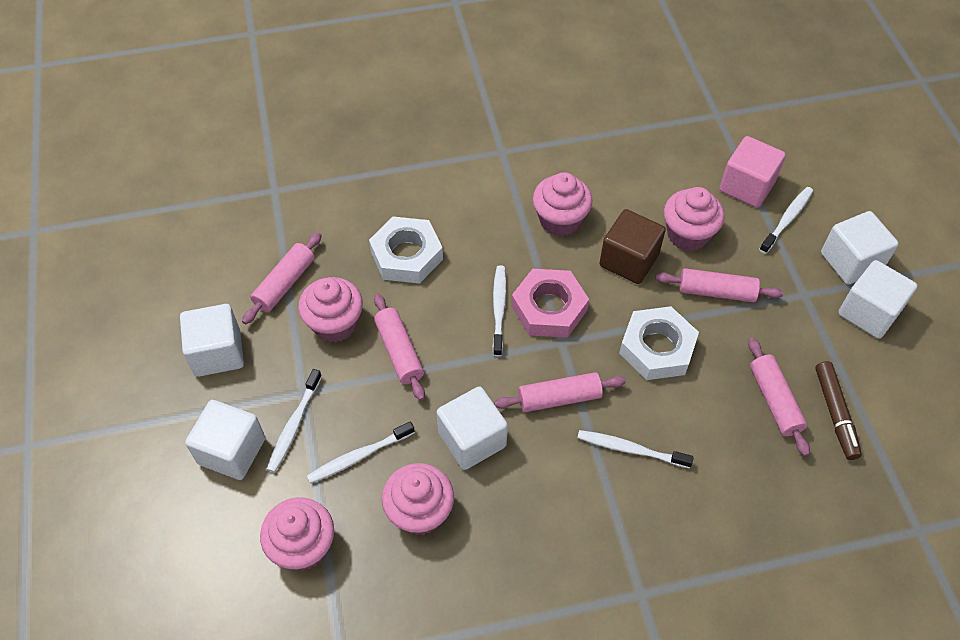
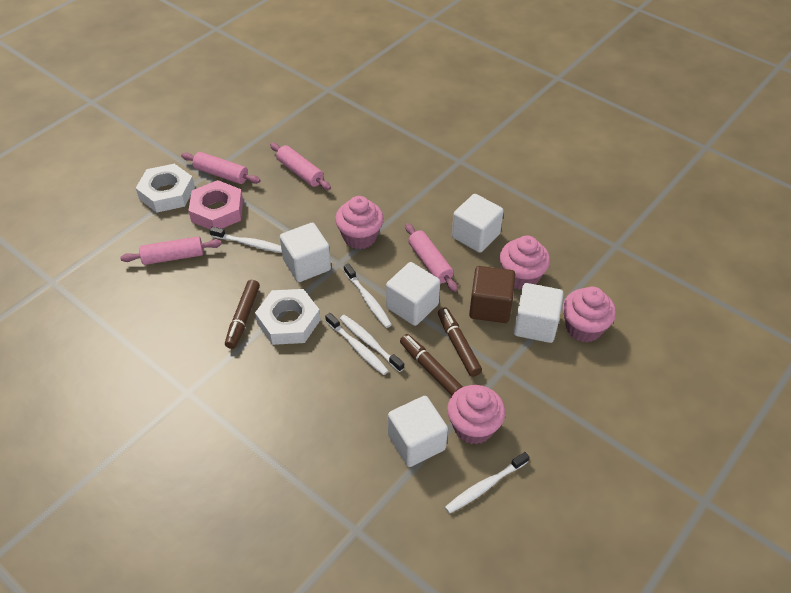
brown marker: 1 -> 3
pink cube: 1 -> 0
pink cupcake: 5 -> 4
pink rolling pin: 5 -> 4

